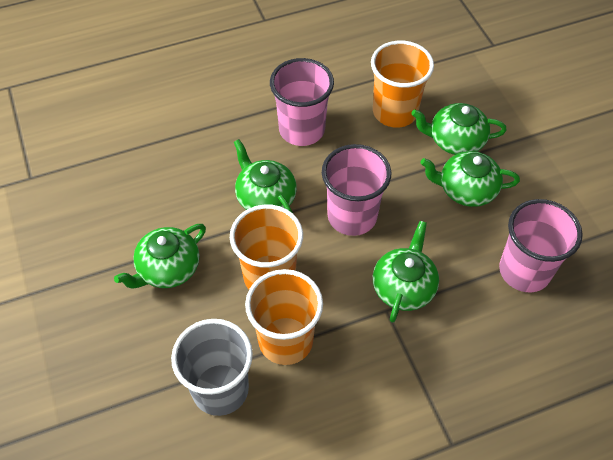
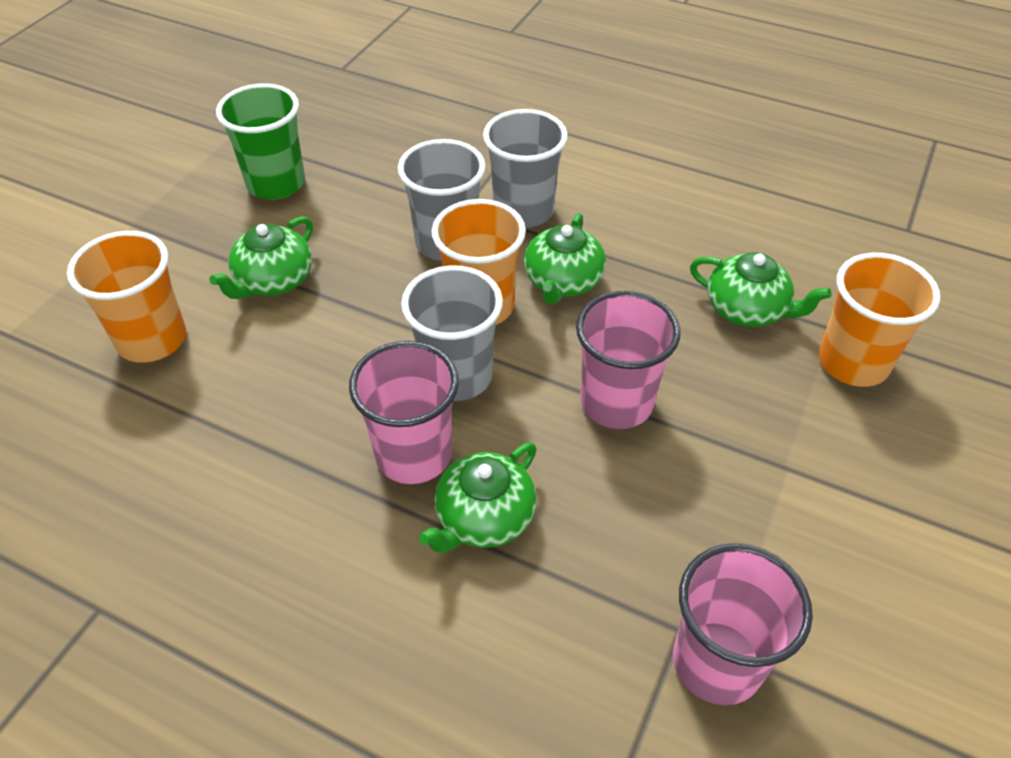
green cup: 0 -> 1
green teapot: 5 -> 4
grey cup: 1 -> 3

